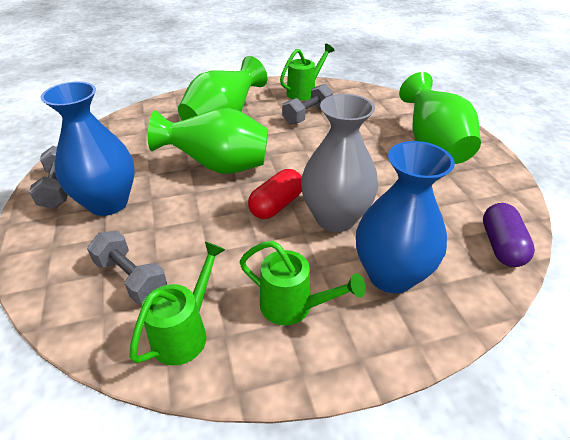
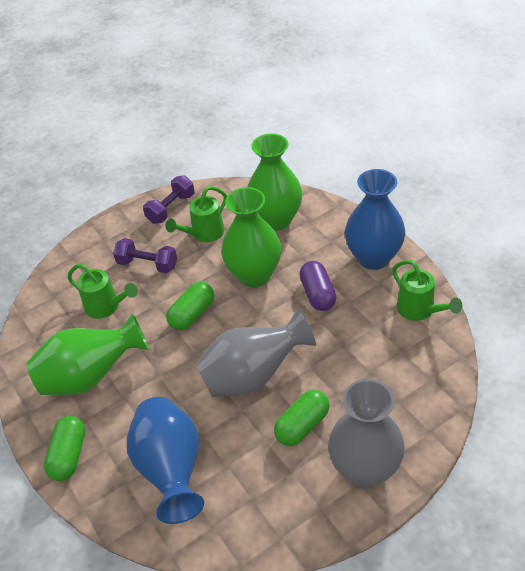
green capsule: 0 -> 3
grey dumbbell: 3 -> 0
grey vase: 1 -> 2
purple dumbbell: 0 -> 2
red capsule: 1 -> 0

